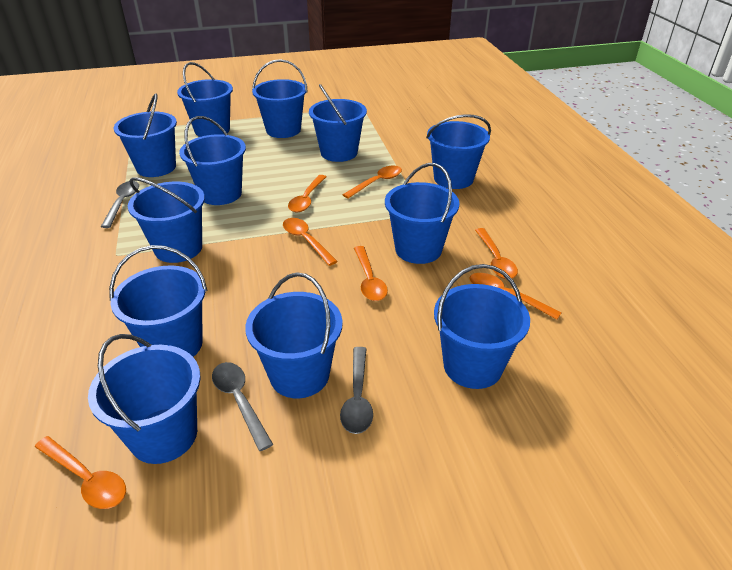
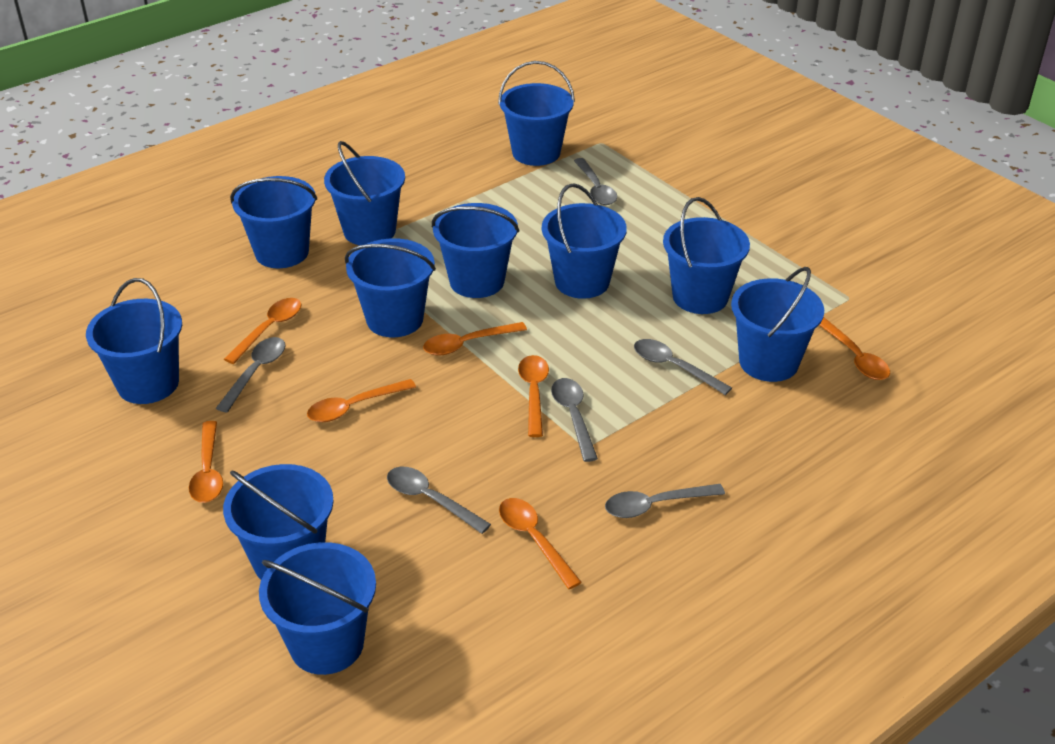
blue bucket: 12 -> 11
grey spoon: 3 -> 6

